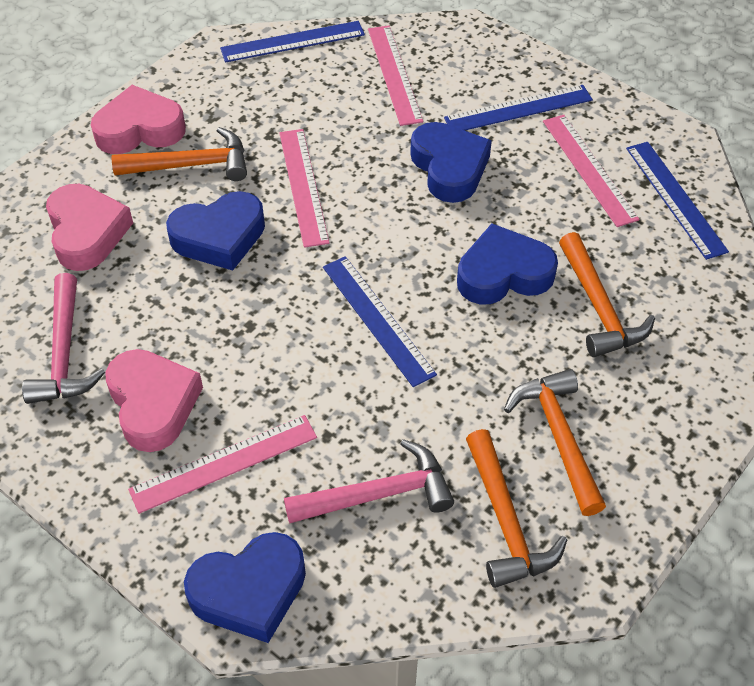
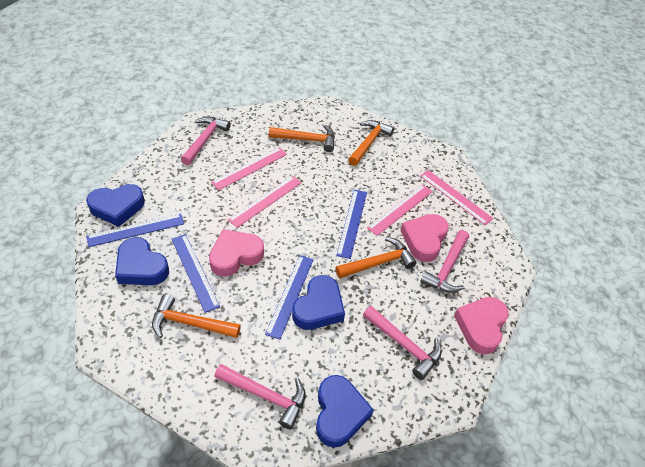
pink hammer: 2 -> 4

